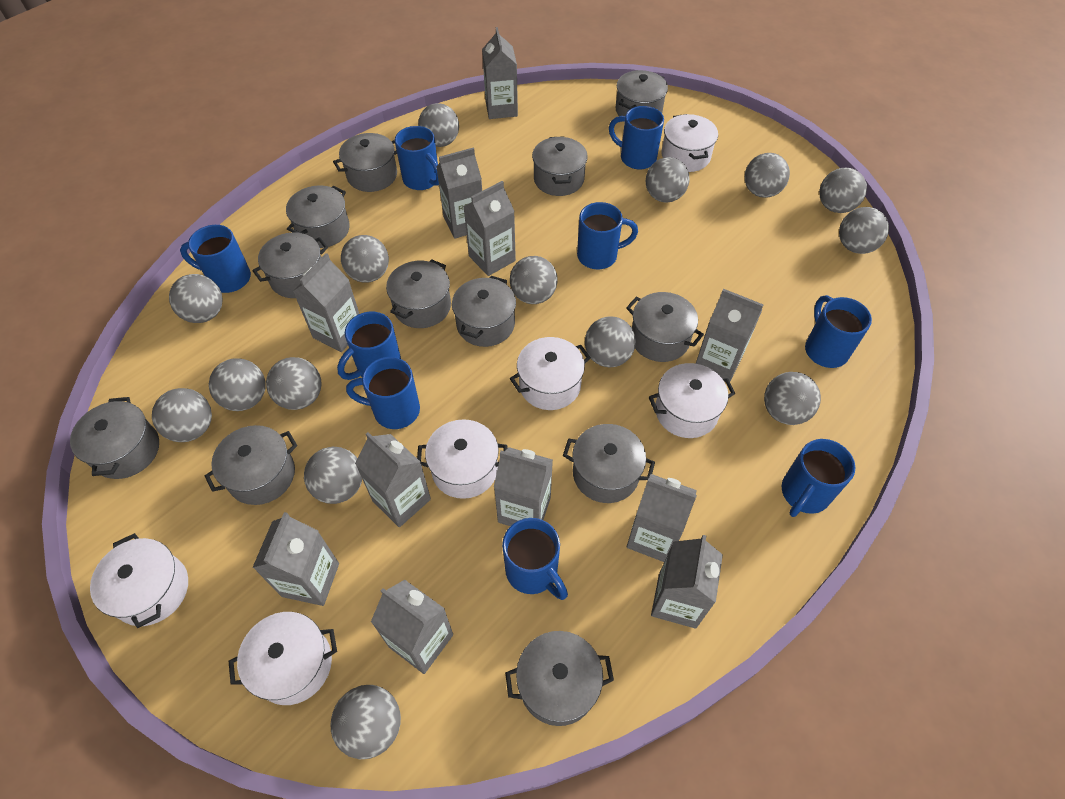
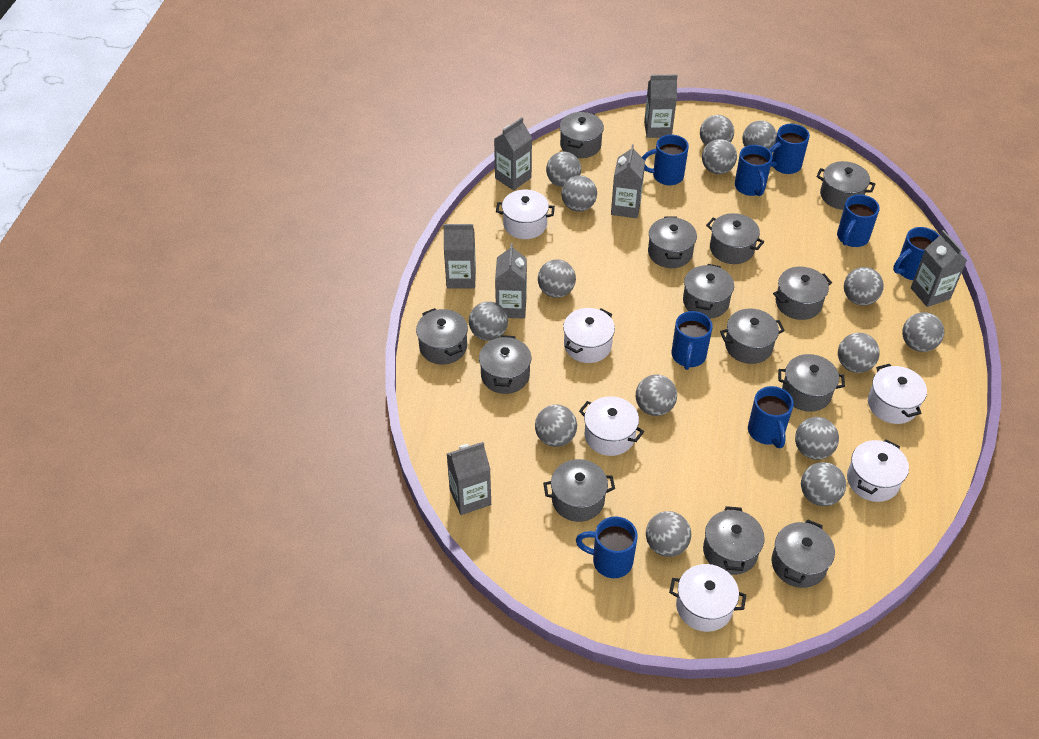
blue mug: 9 -> 8
grey carton: 11 -> 7
grey pot: 12 -> 13

